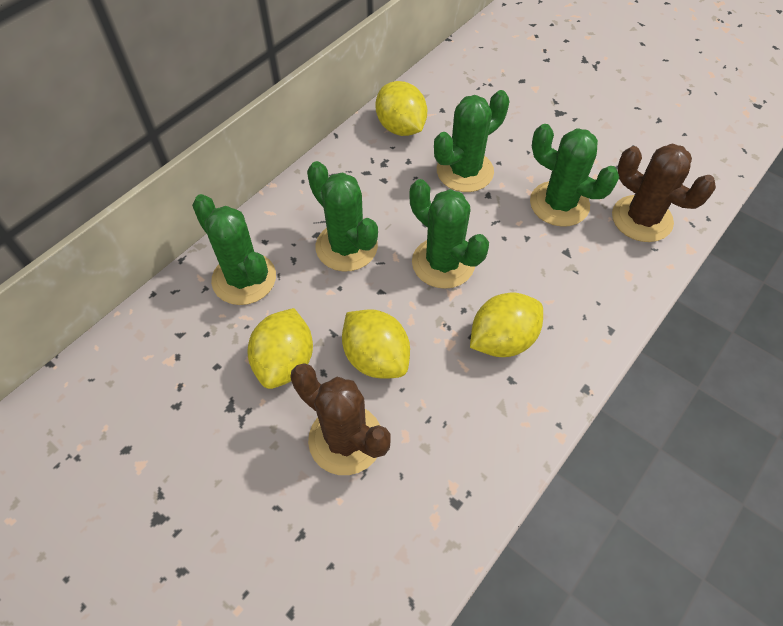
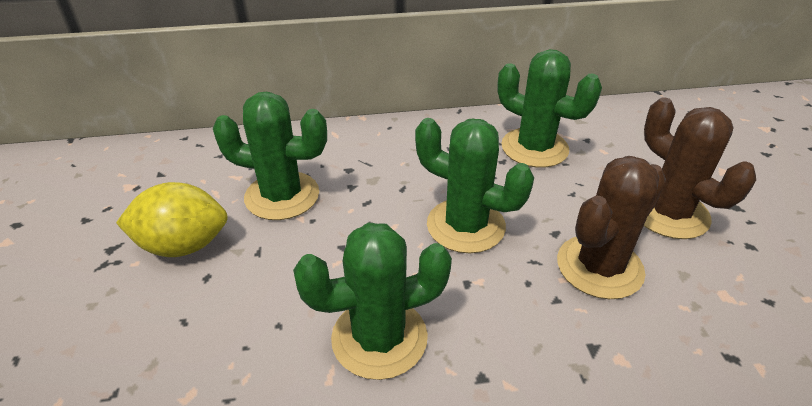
green cactus: 5 -> 4
yellow lemon: 4 -> 1

